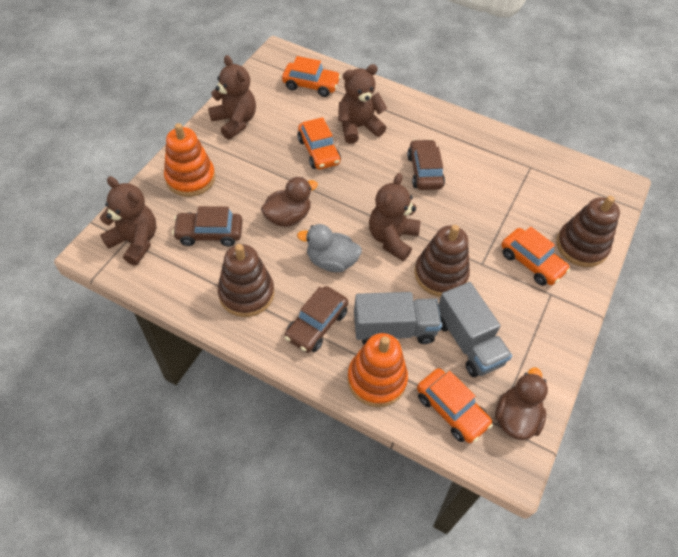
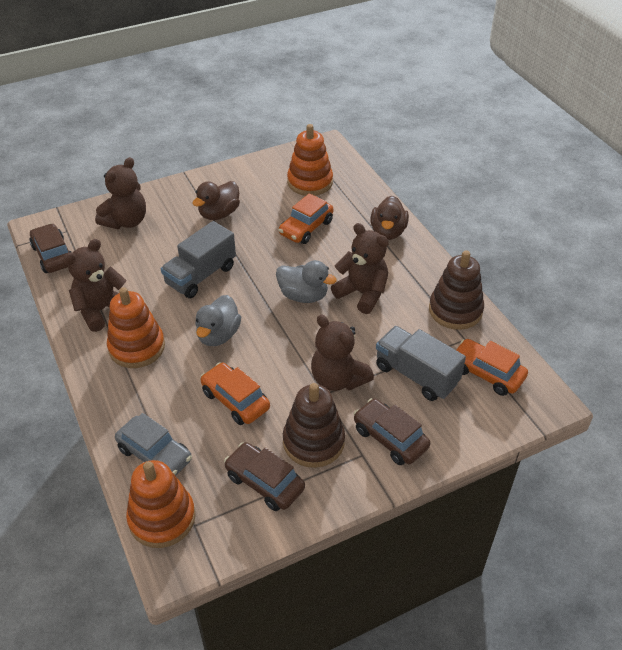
brown stacking toy: 3 -> 2
grey car: 0 -> 1
grey duck: 1 -> 2
orange car: 4 -> 3
orange stacking toy: 2 -> 3

